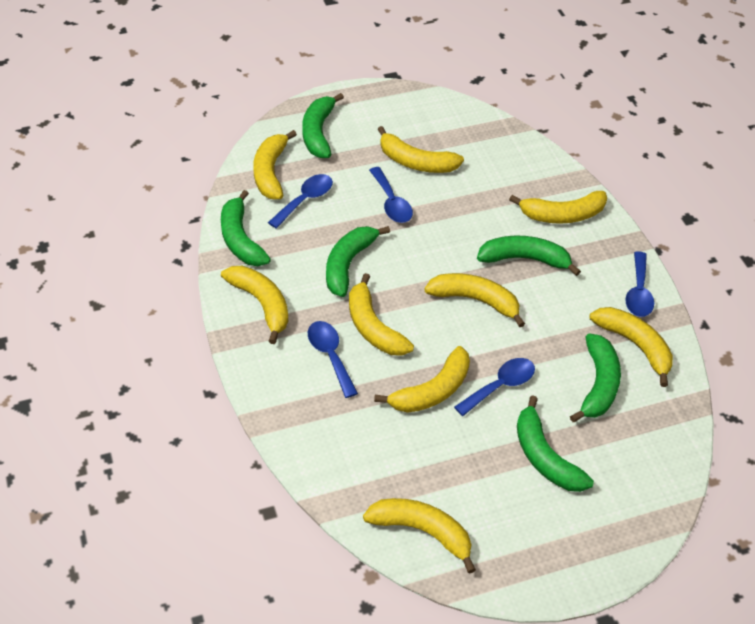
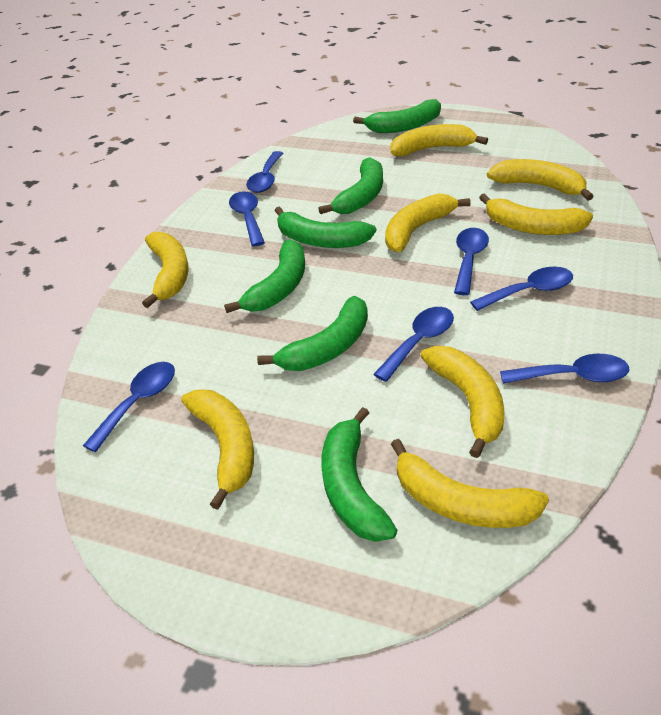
blue spoon: 5 -> 7
yellow banana: 9 -> 8

